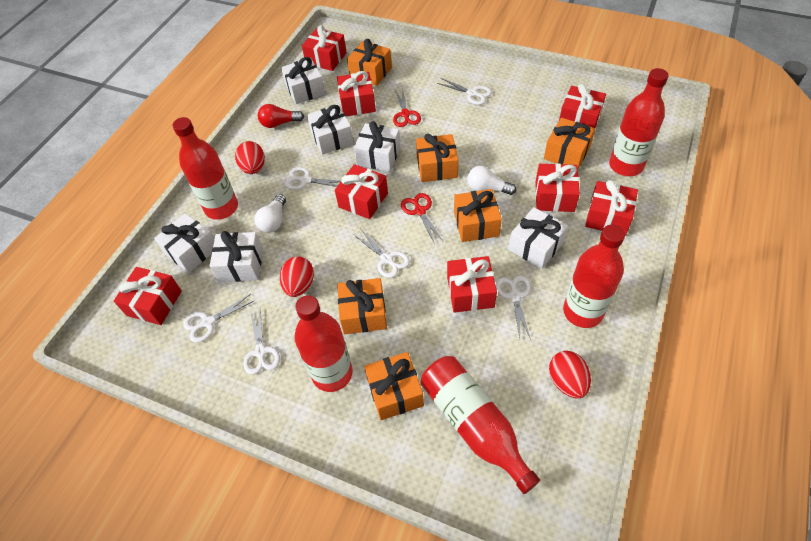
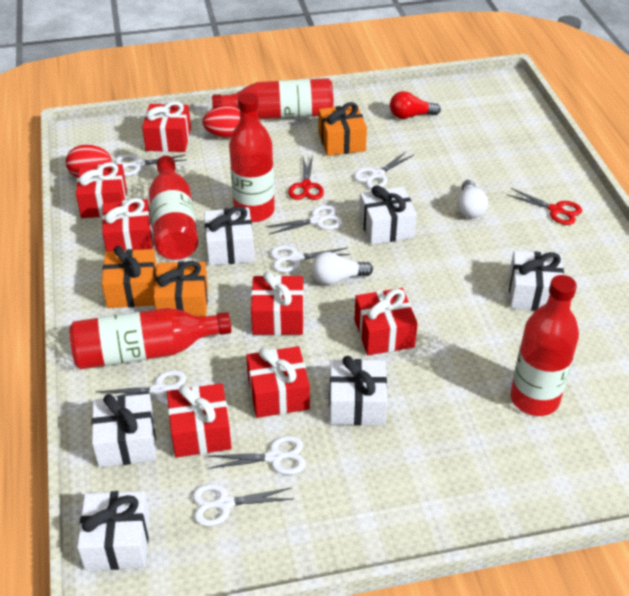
orange gift: 6 -> 3
red egg: 3 -> 2
red gift: 8 -> 7
white scissors: 6 -> 7

